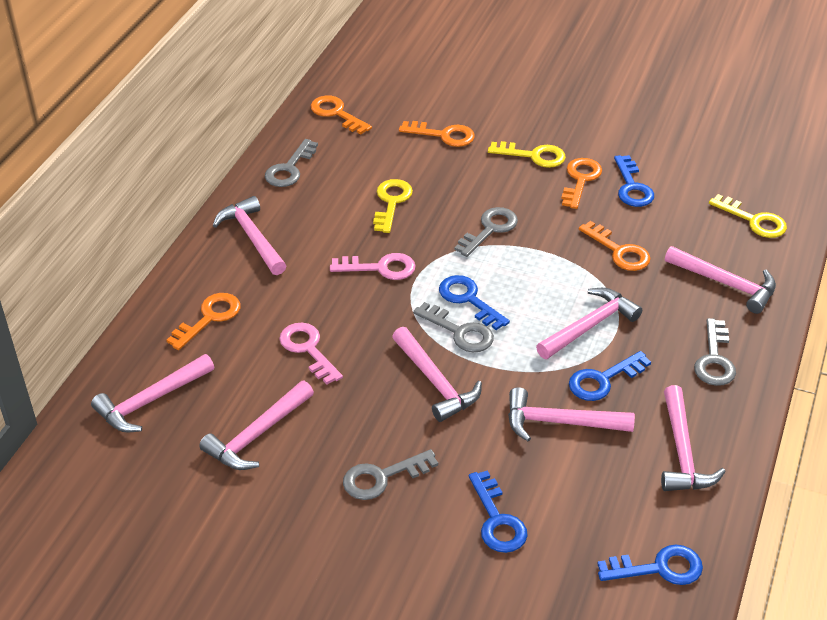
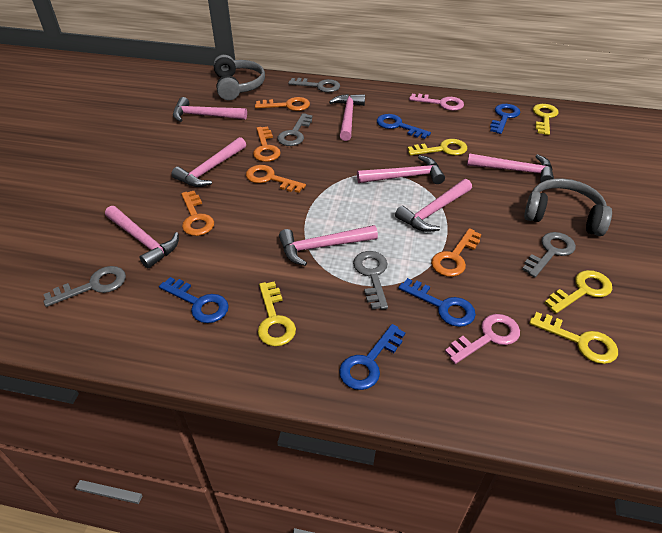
grey headphones: 0 -> 2
yellow key: 3 -> 5

